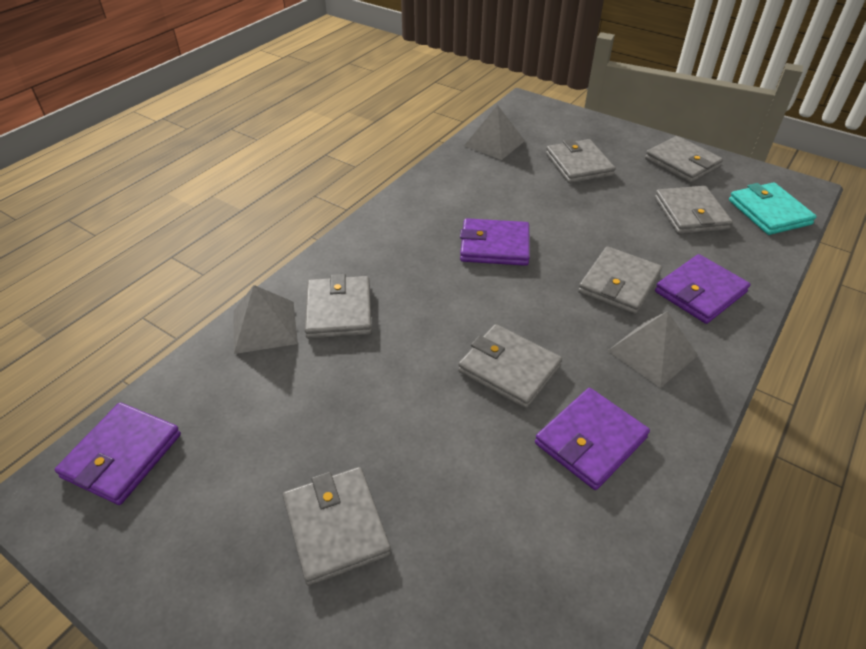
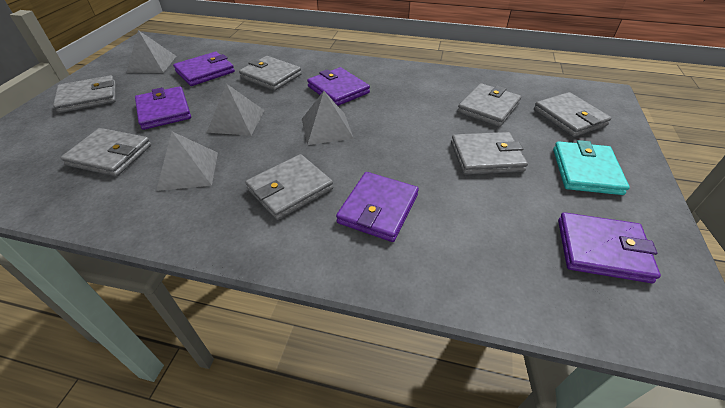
grey pyramid: 3 -> 4
purple wallet: 4 -> 5

